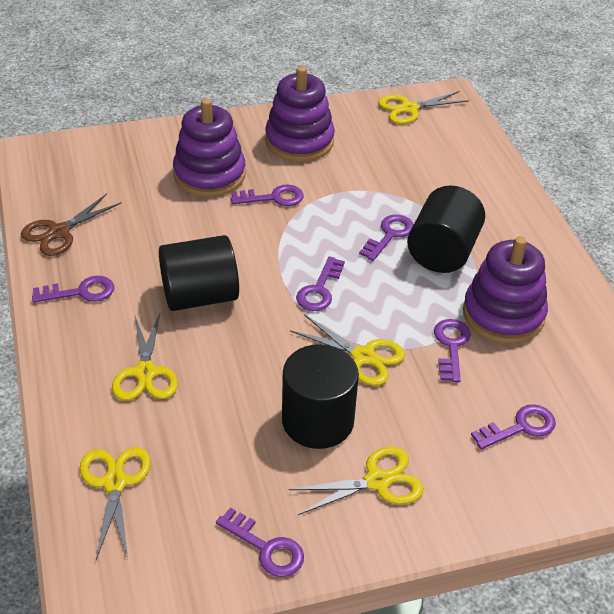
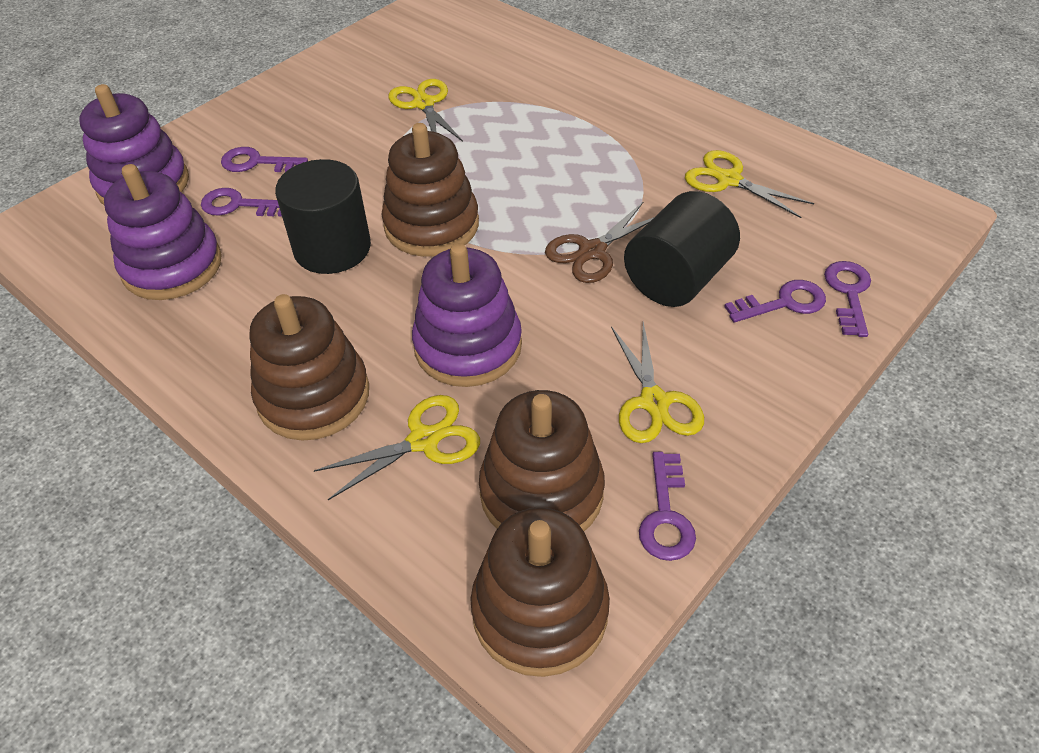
black cylinder: 3 -> 2
brown stacking toy: 0 -> 4
purple key: 7 -> 5
yellow scissors: 5 -> 4

